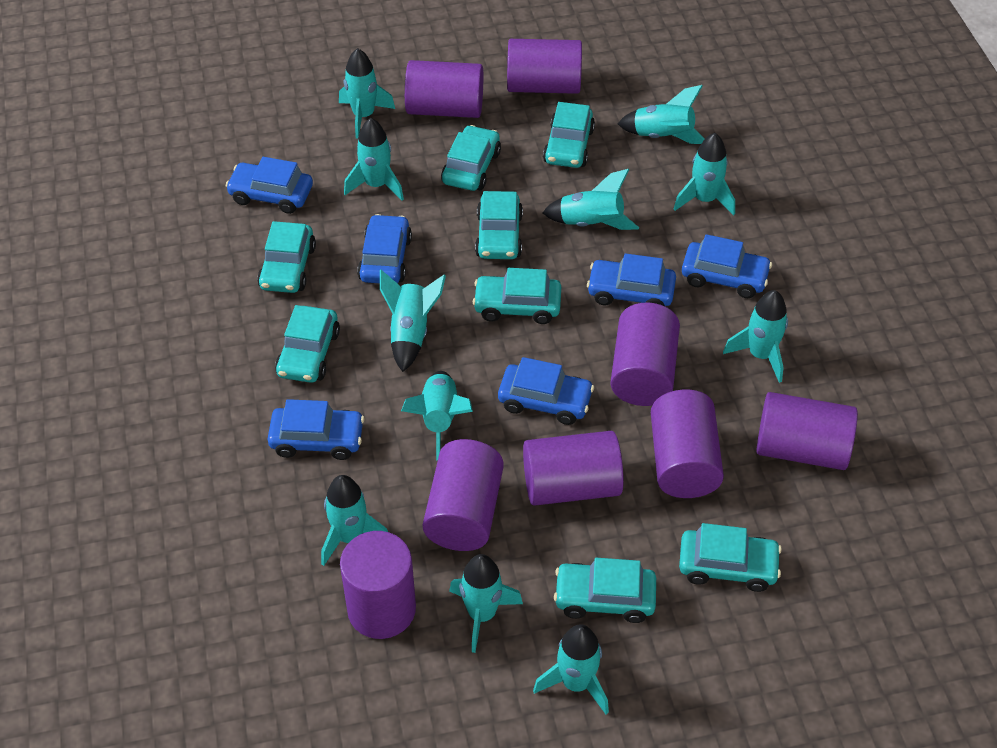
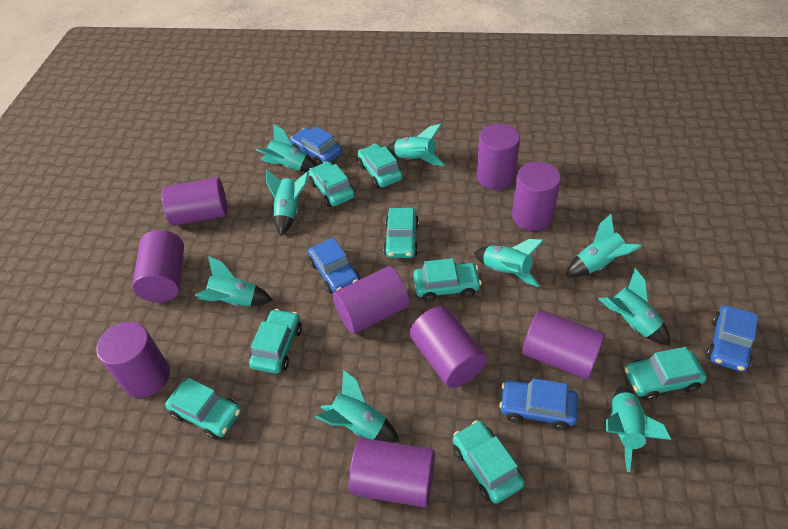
blue car: 6 -> 4
purple cylinder: 8 -> 9
turquoise rocket: 11 -> 9

